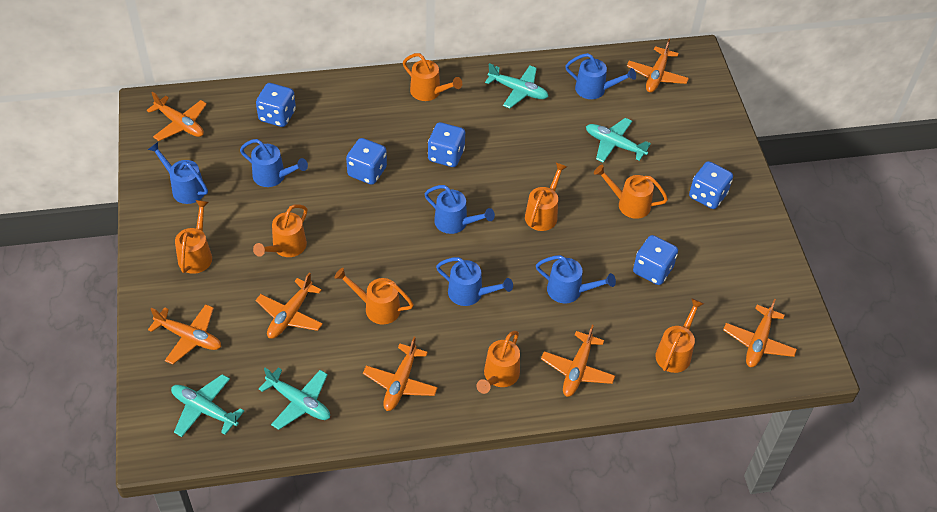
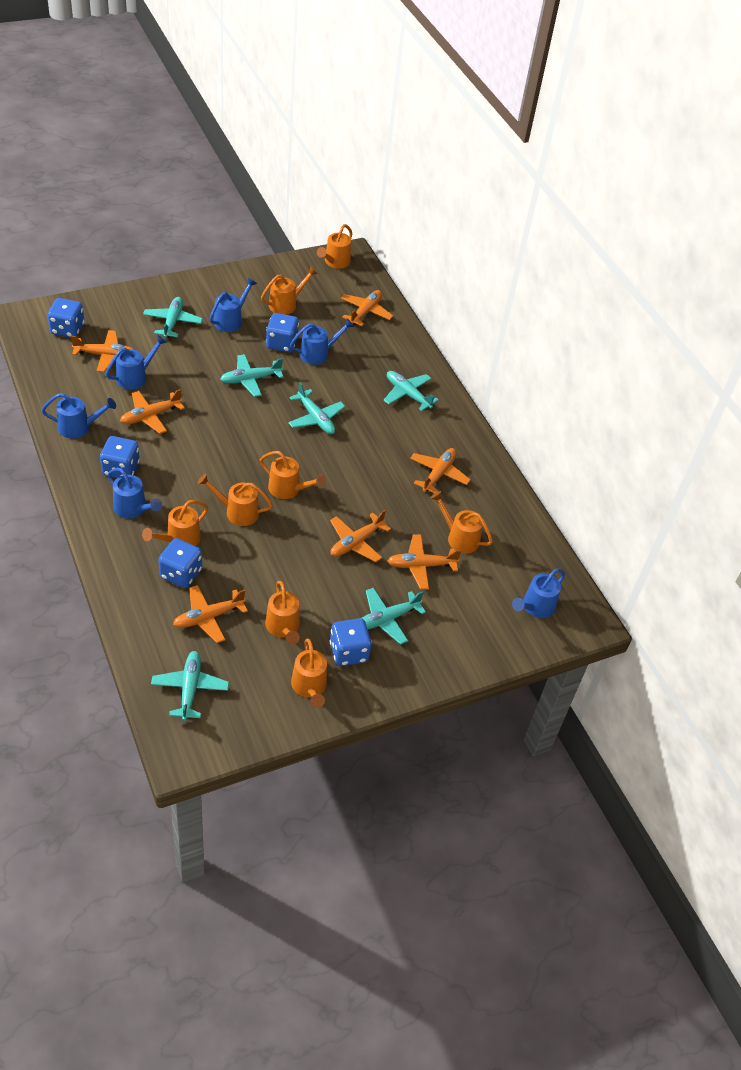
turquoise plane: 4 -> 6

